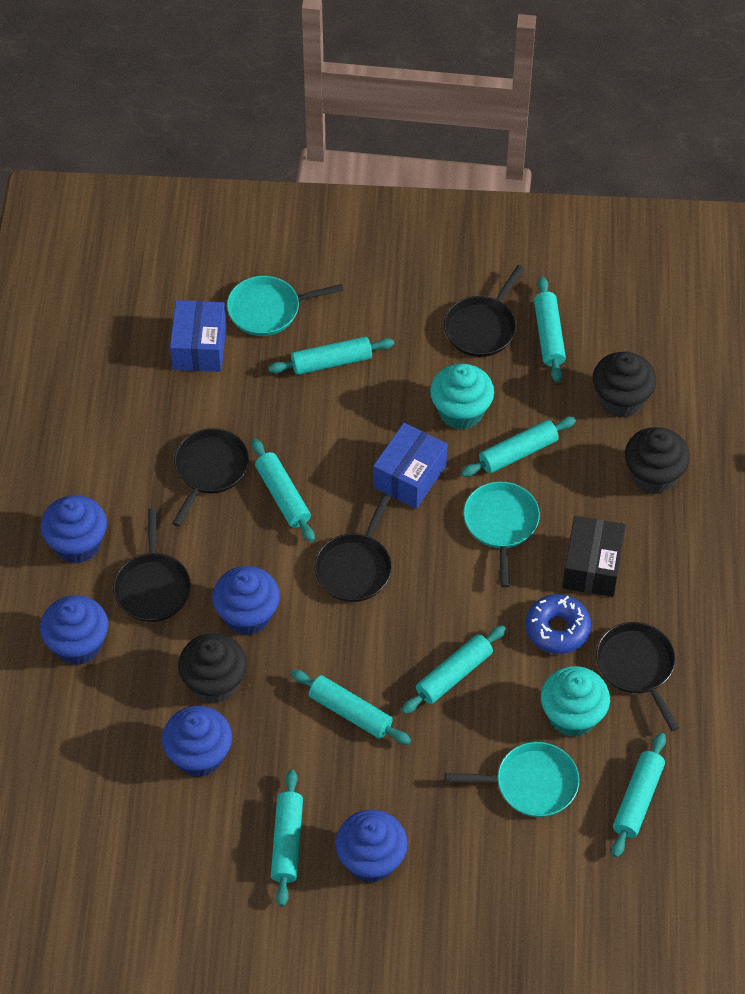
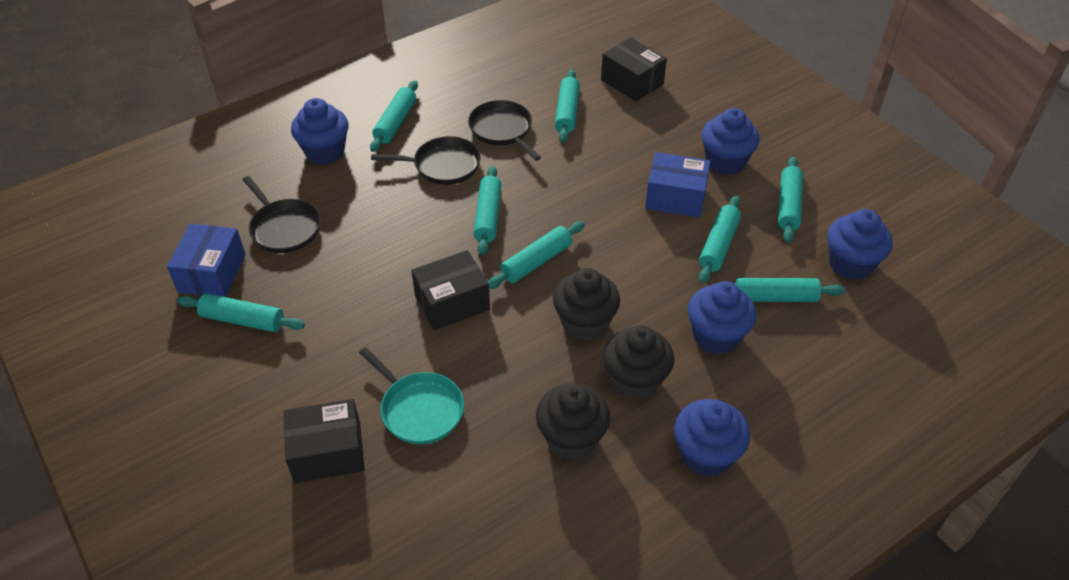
black box: 1 -> 3
black pan: 5 -> 3
blue donut: 1 -> 0
turquoise cupcake: 2 -> 0
turquoise pan: 3 -> 1

